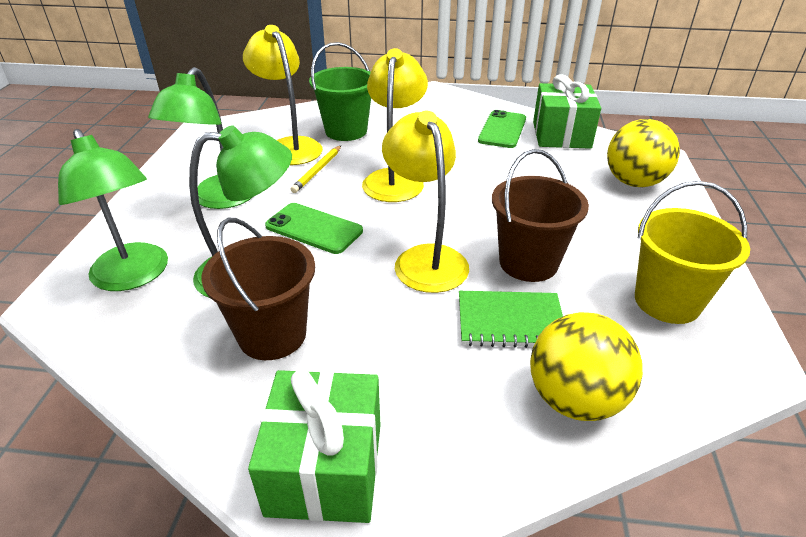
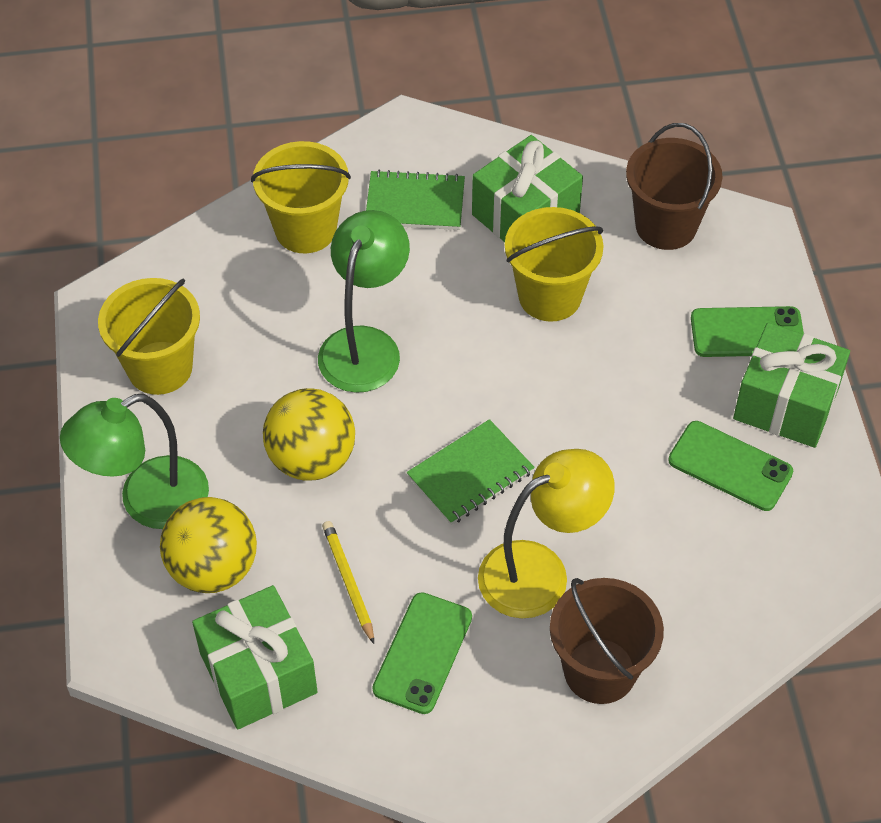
green bucket: 1 -> 0
green gift: 2 -> 3
green lamp: 3 -> 2
green notebook: 1 -> 2
green phone: 2 -> 3
yellow bucket: 1 -> 3
yellow lamp: 3 -> 1

